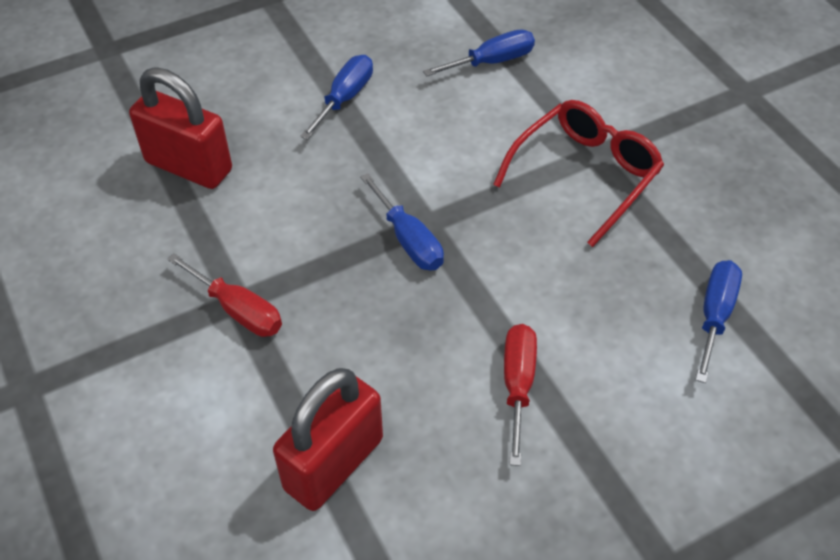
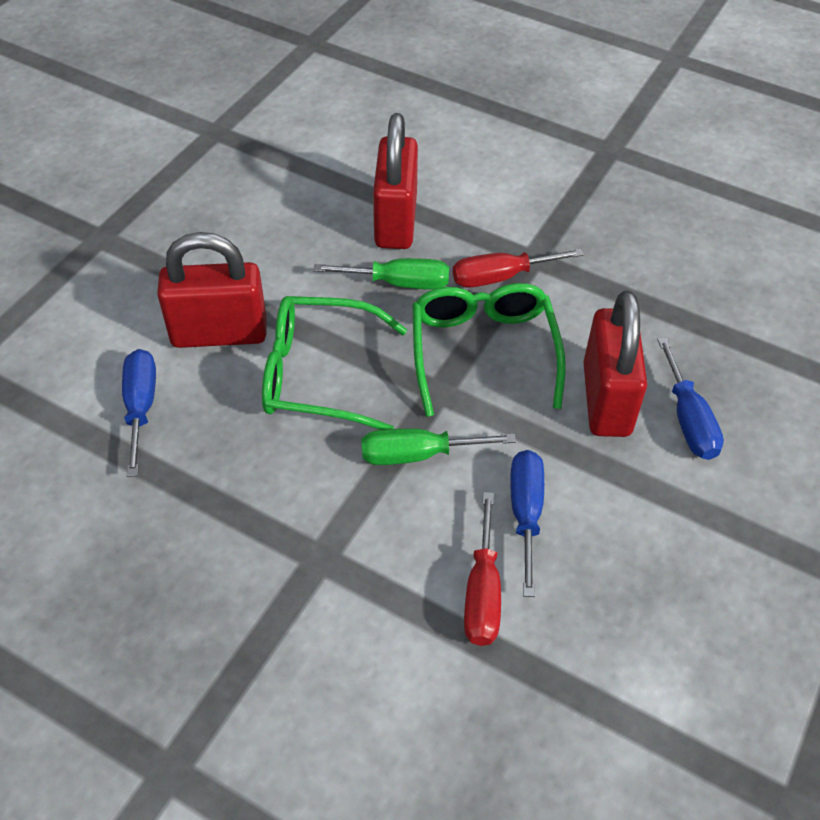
blue screwdriver: 4 -> 3
green glasses: 0 -> 2
green screwdriver: 0 -> 2
red glasses: 1 -> 0
red padlock: 2 -> 3

